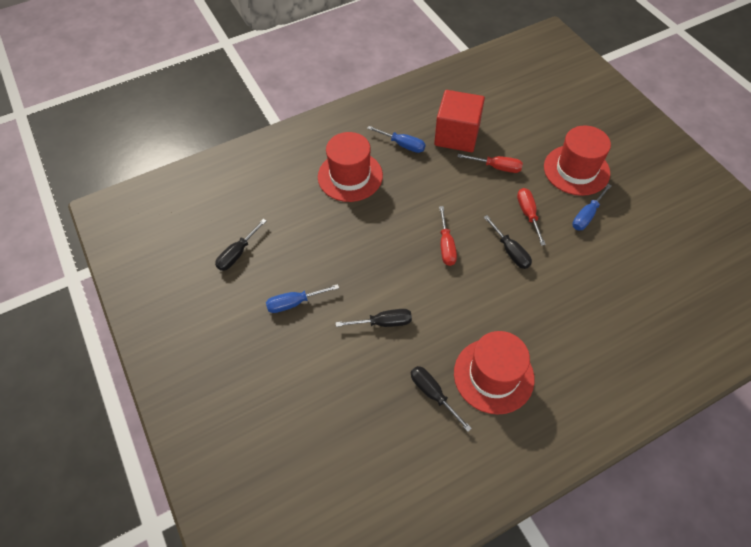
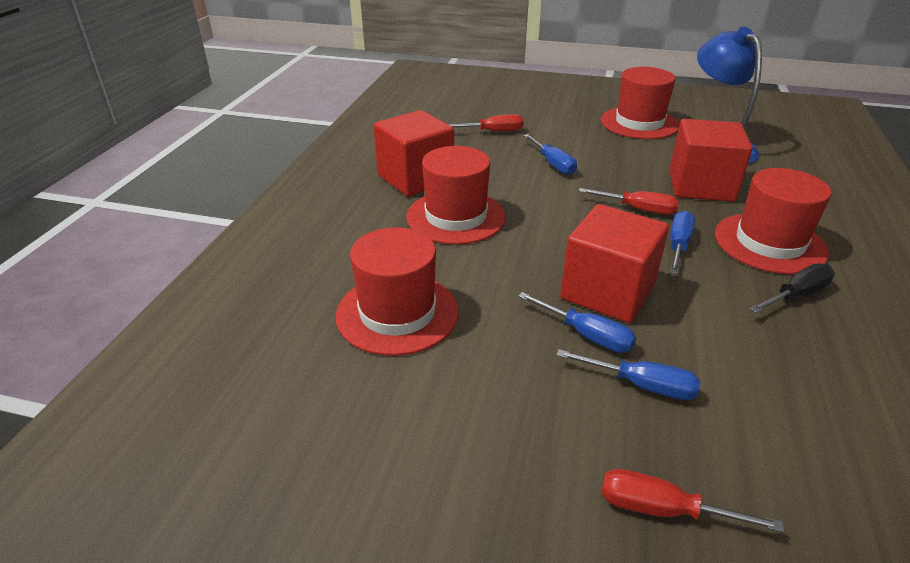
black screwdriver: 4 -> 1
blue lamp: 0 -> 1
blue screwdriver: 3 -> 4
red cube: 1 -> 3
red hat: 3 -> 4

